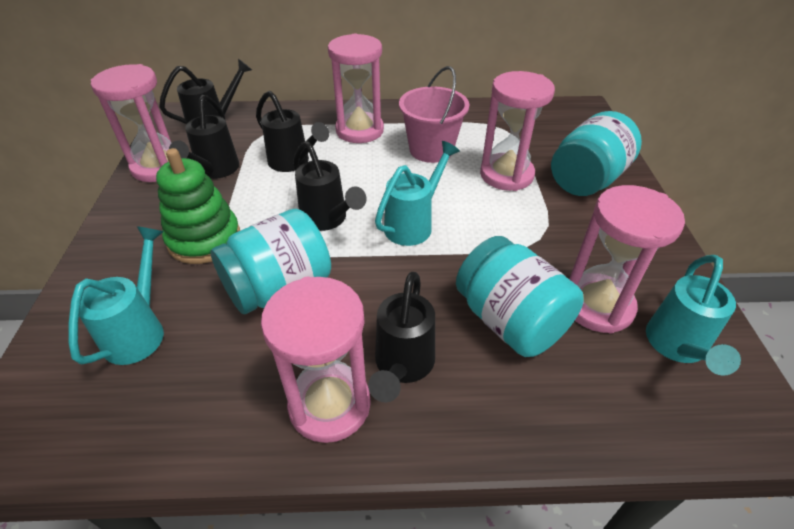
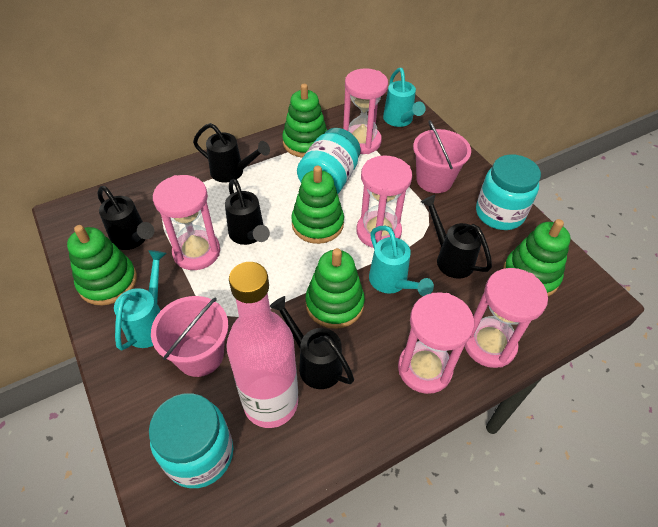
green stacking toy: 1 -> 5
pink bottle: 0 -> 1
pink bucket: 1 -> 2

